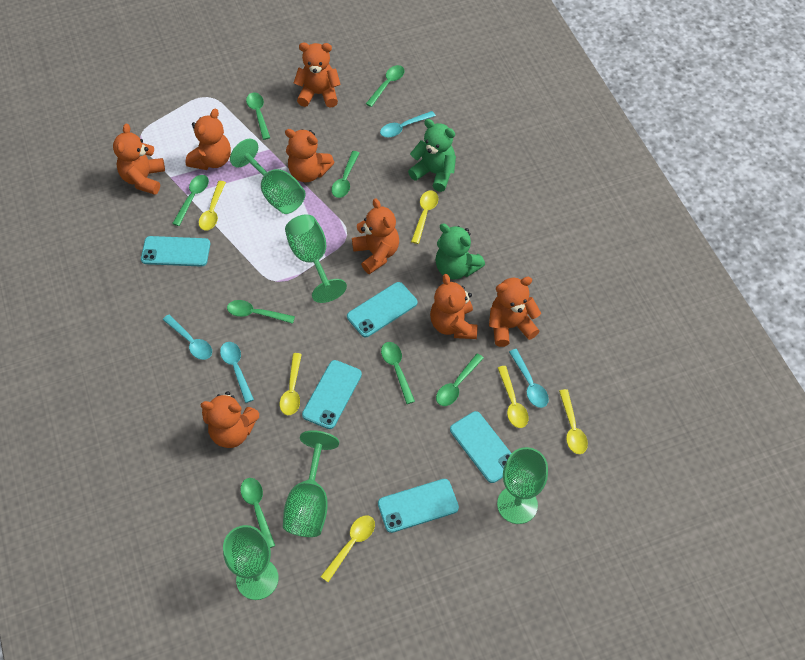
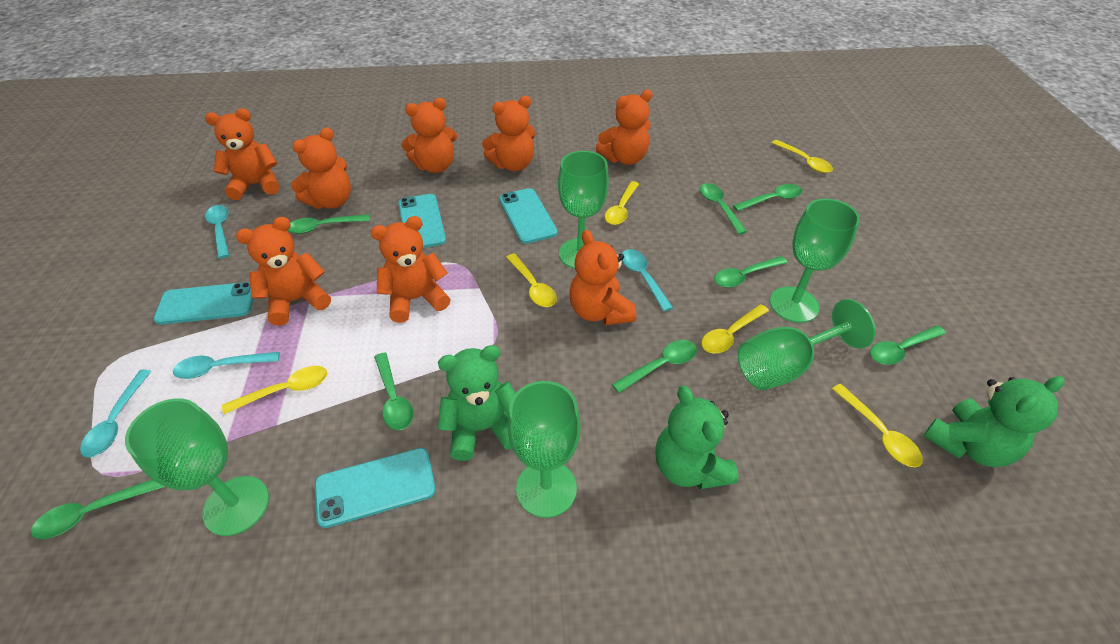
green teddy bear: 2 -> 3
turquoise phone: 5 -> 4

